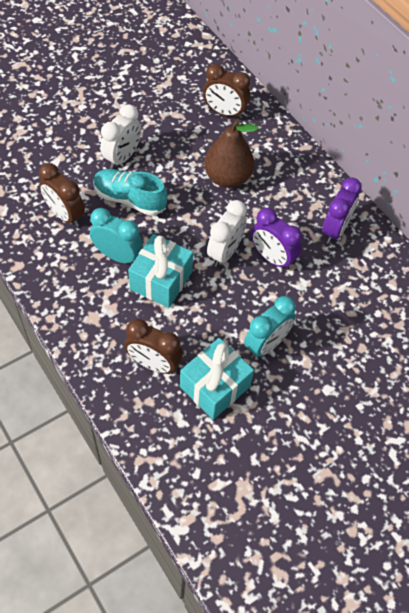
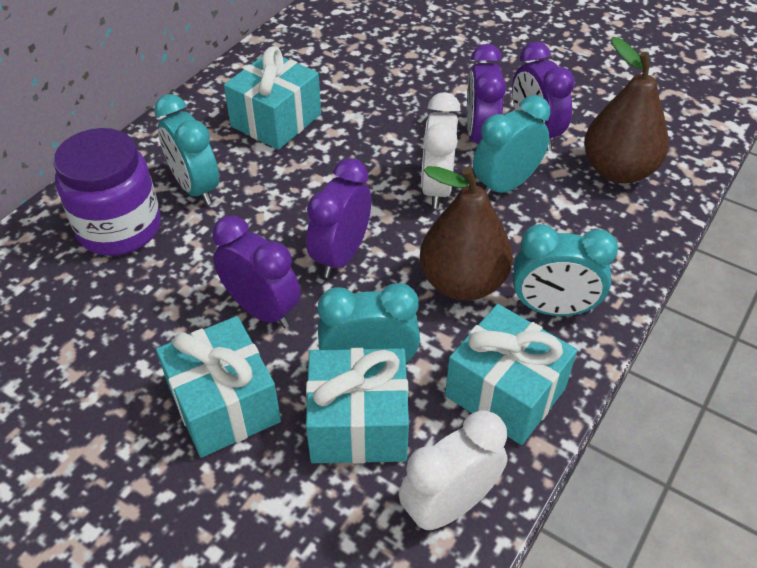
brown clock: 3 -> 0
brown pear: 1 -> 2
purple clock: 2 -> 4
purple jar: 0 -> 1
turquoise clock: 2 -> 4
turquoise gift: 2 -> 4
turquoise shoe: 1 -> 0

